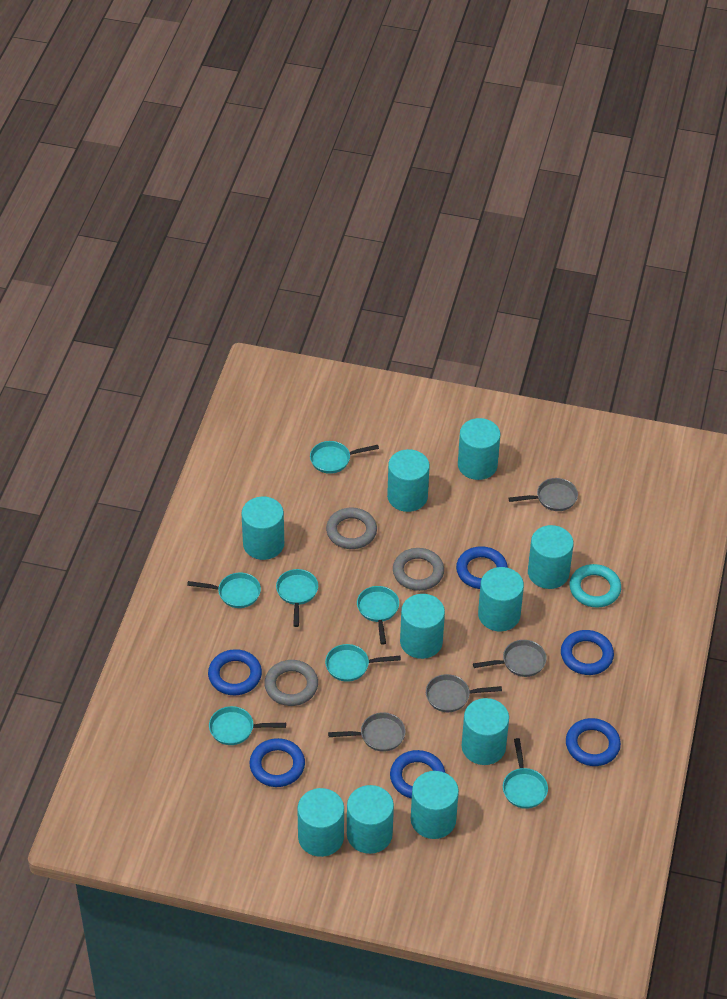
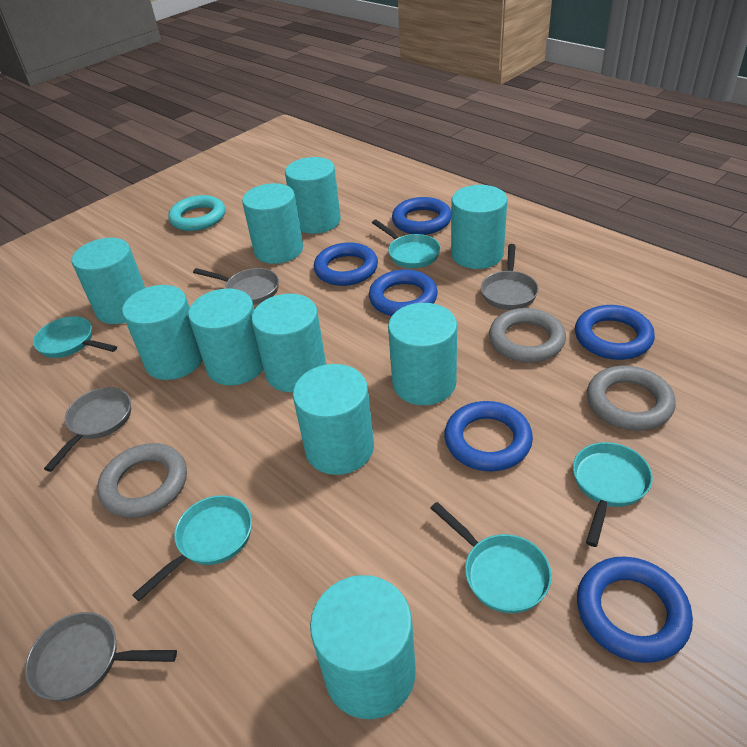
turquoise pan: 7 -> 5

